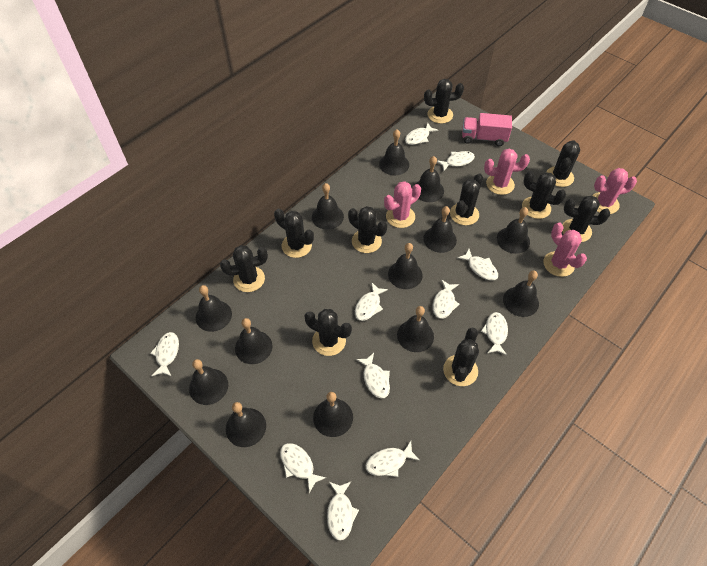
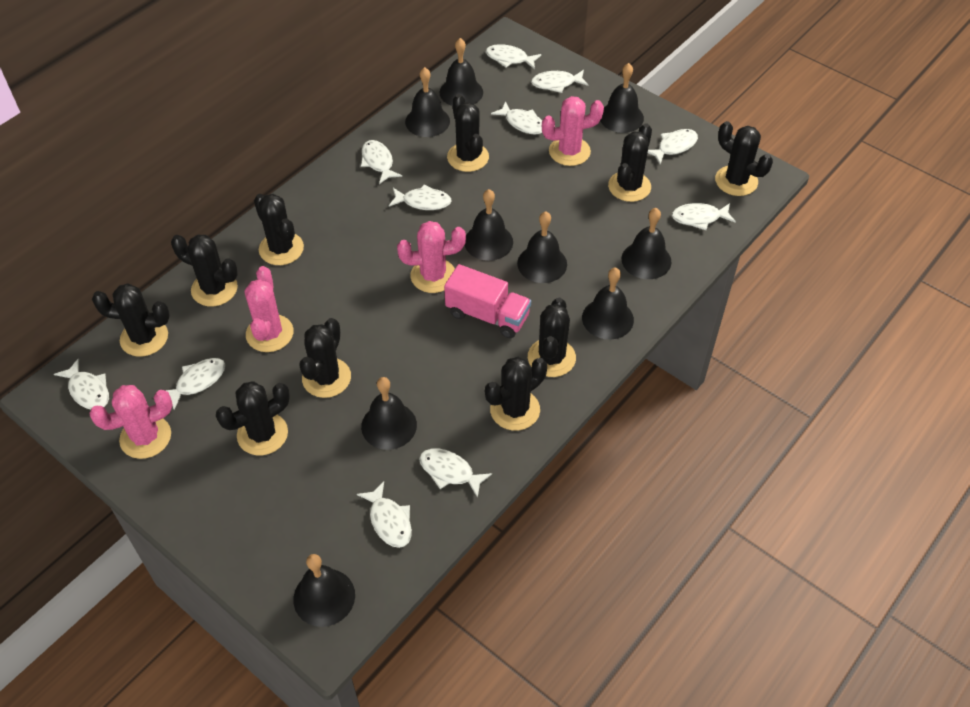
black bell: 13 -> 9

